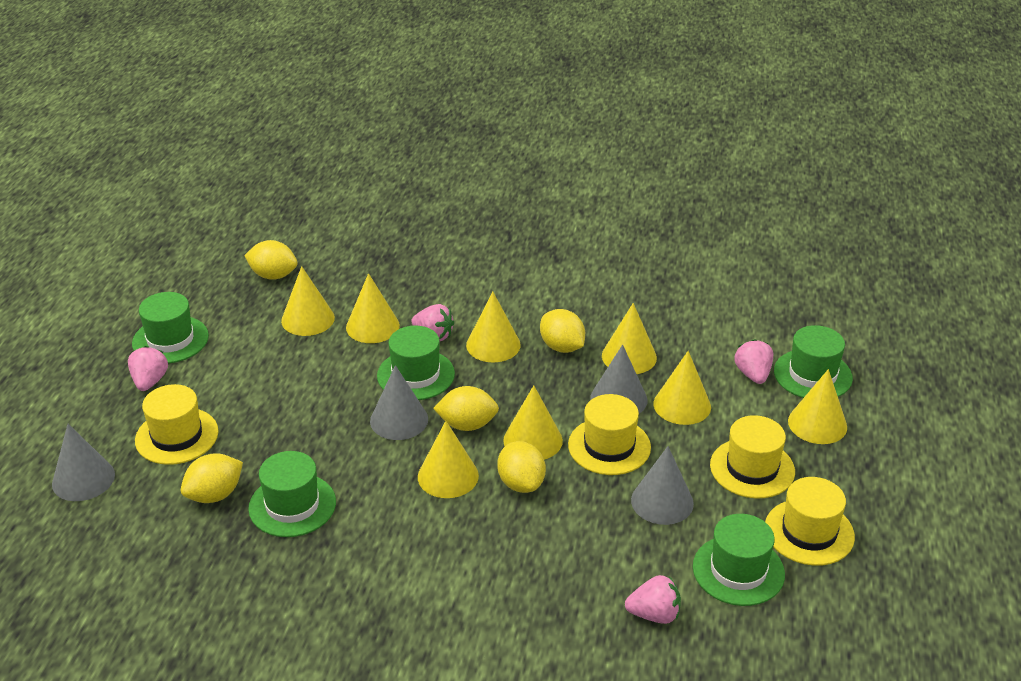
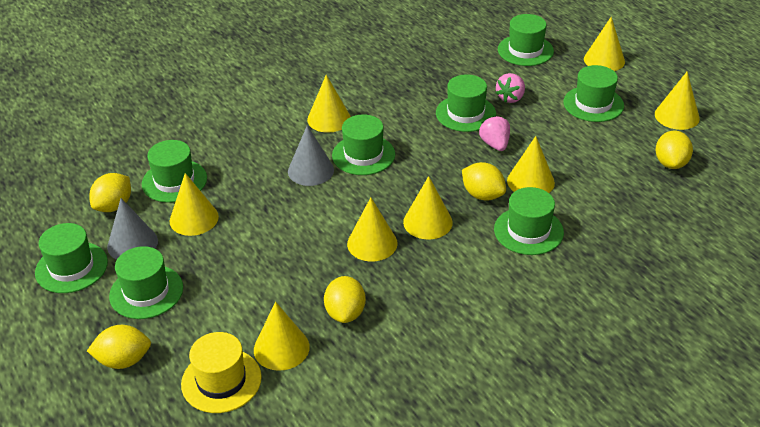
green hat: 5 -> 8
grey cone: 4 -> 2
pink strawberry: 4 -> 2
yellow hat: 4 -> 1

